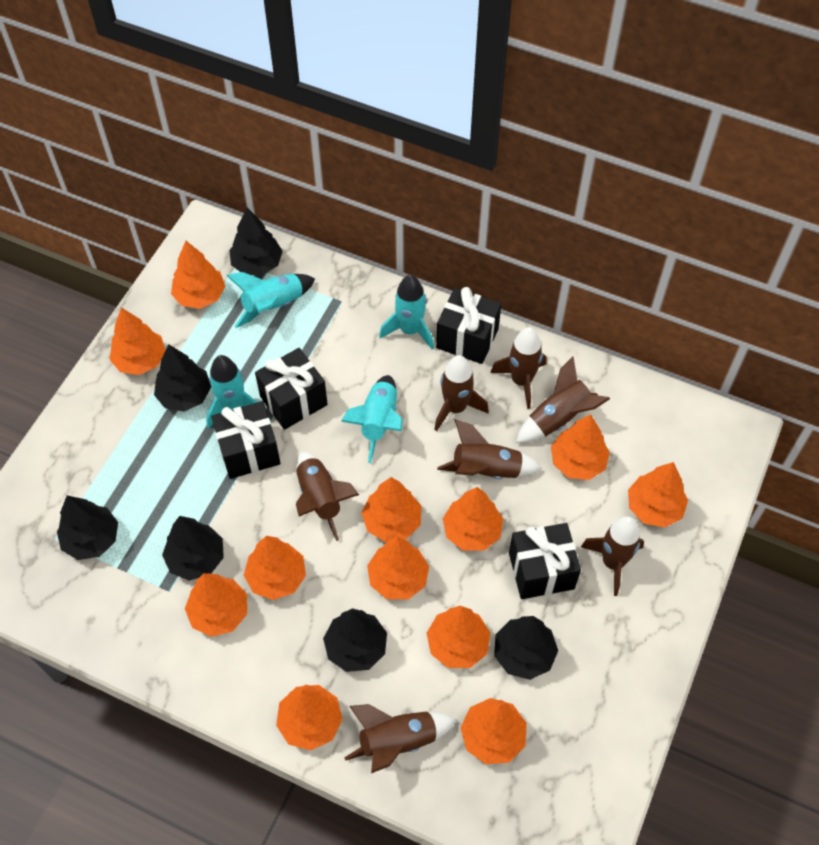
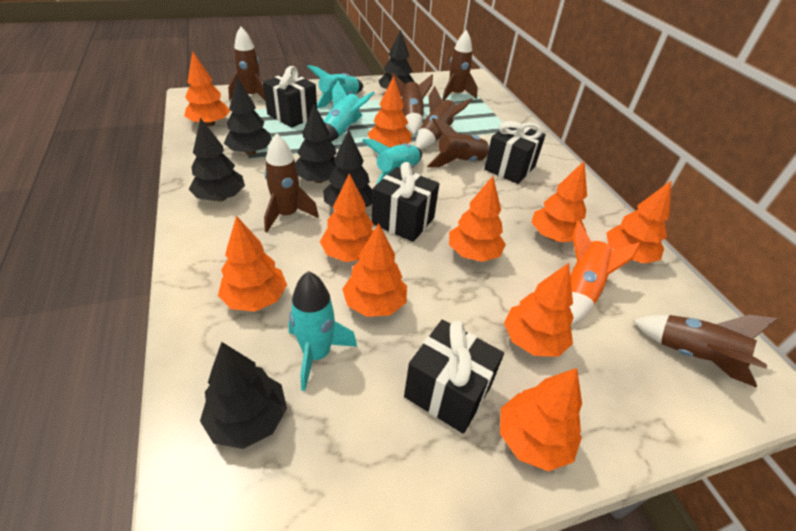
orange rocket: 0 -> 1
orange tree: 12 -> 10

